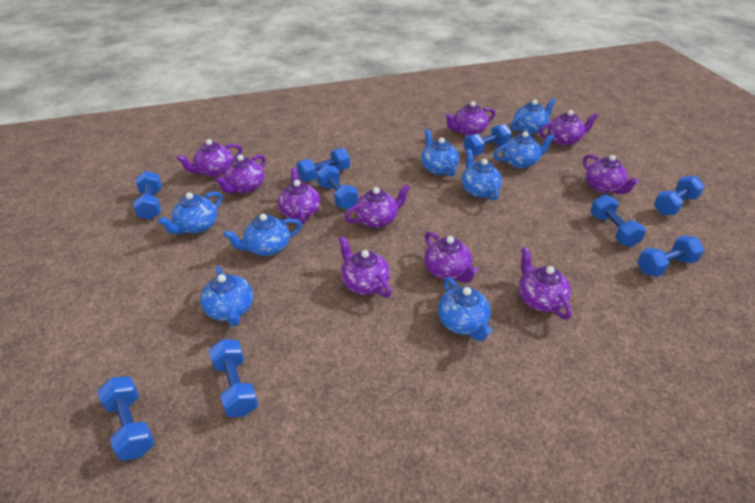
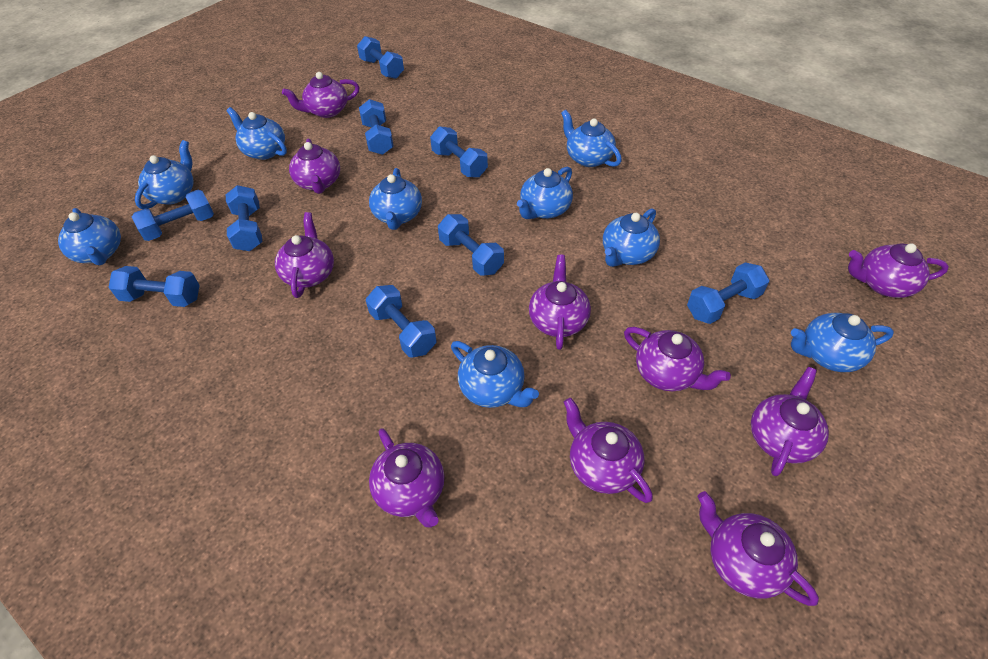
blue teapot: 8 -> 9

